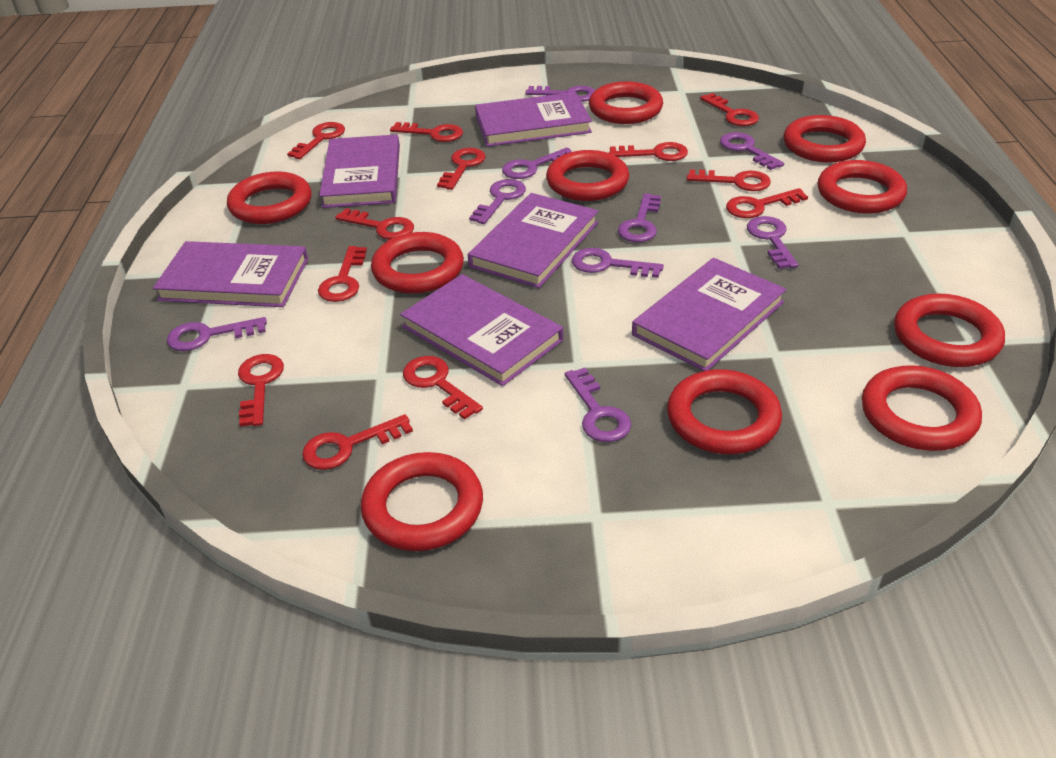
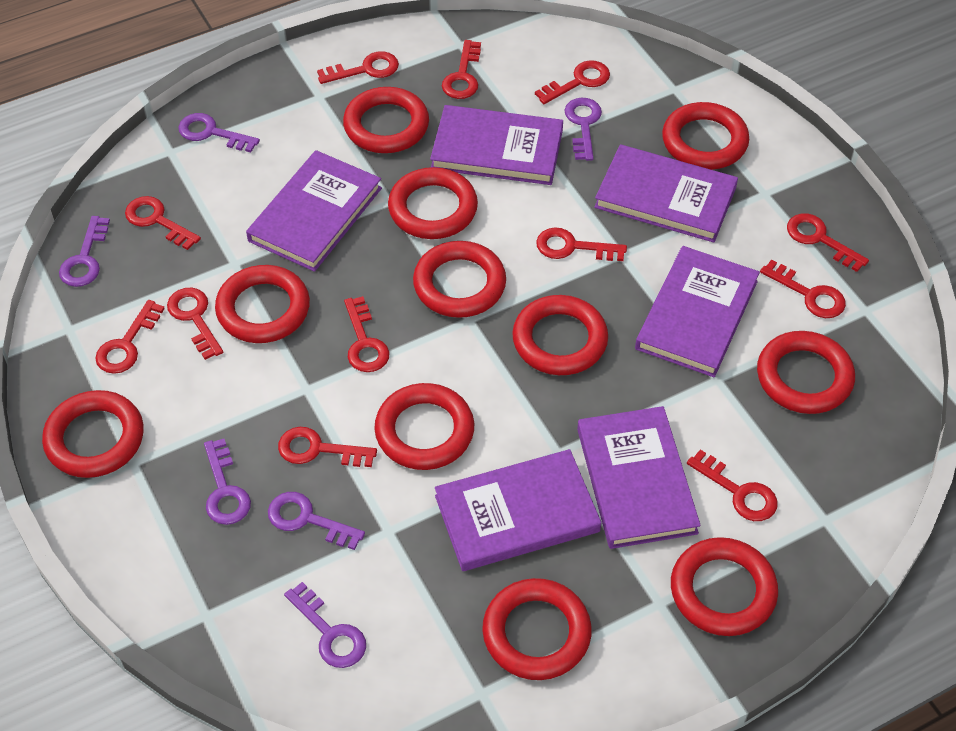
purple key: 9 -> 6
red ring: 10 -> 11

